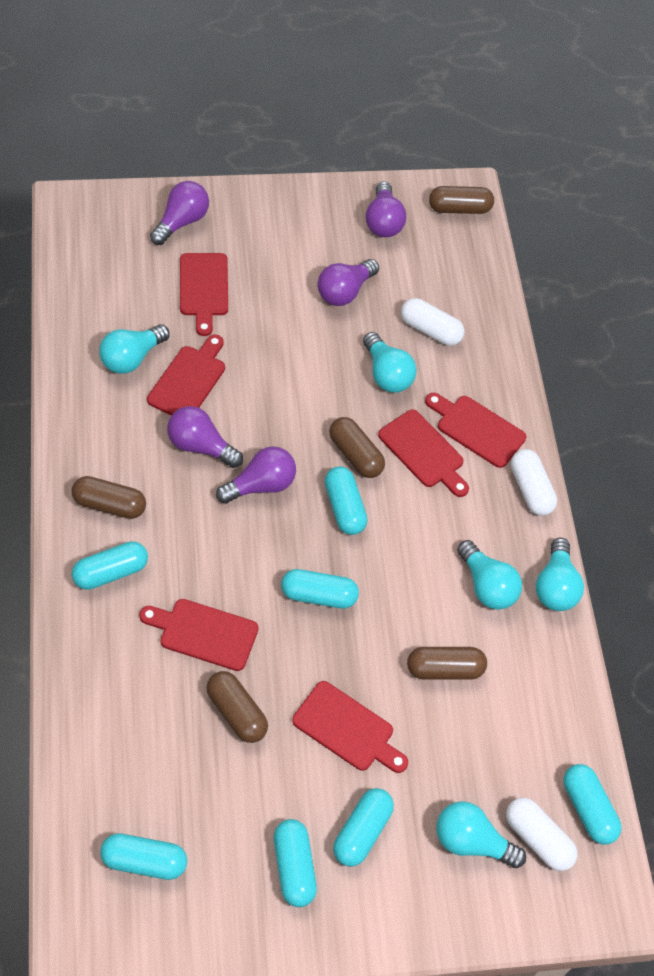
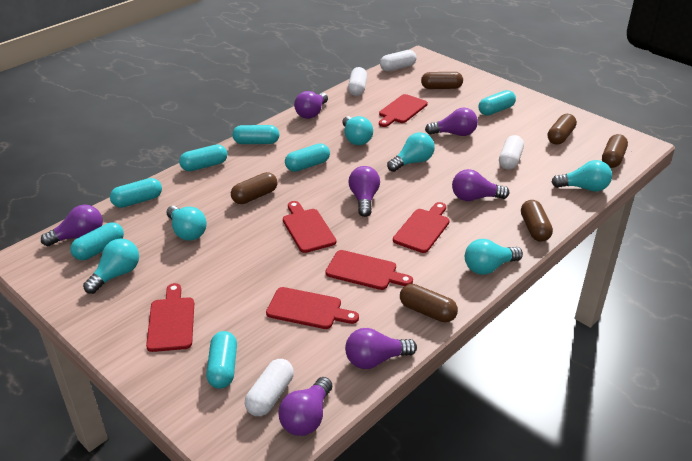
brown capsule: 5 -> 6
purple light bulb: 5 -> 7
turquoise light bulb: 5 -> 6
white capsule: 3 -> 4

